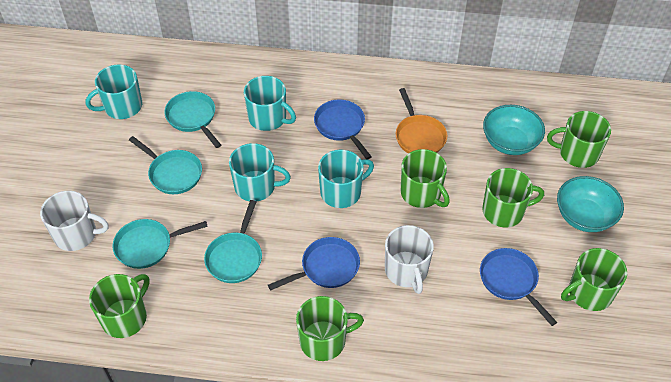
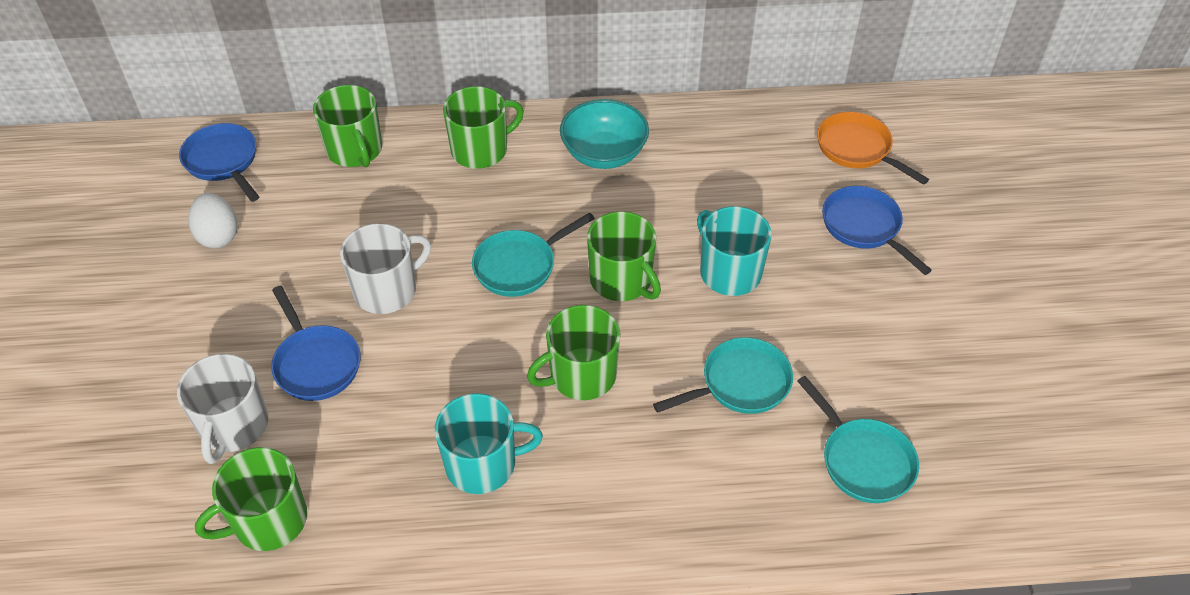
green mug: 6 -> 5
turquoise bowl: 2 -> 1
turquoise mug: 4 -> 2
turquoise pan: 4 -> 3
white egg: 0 -> 1

